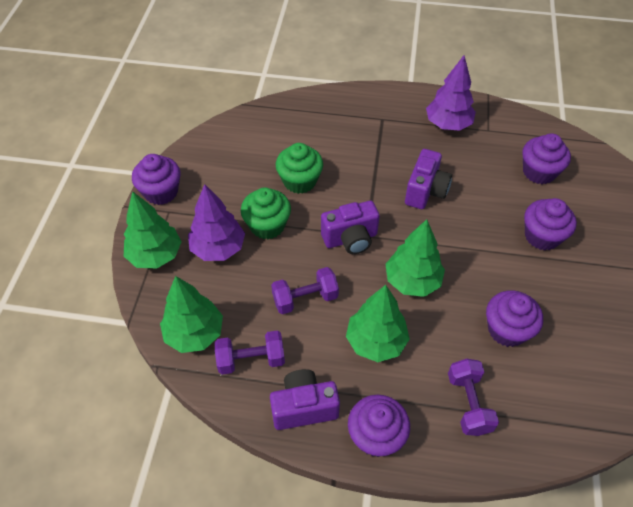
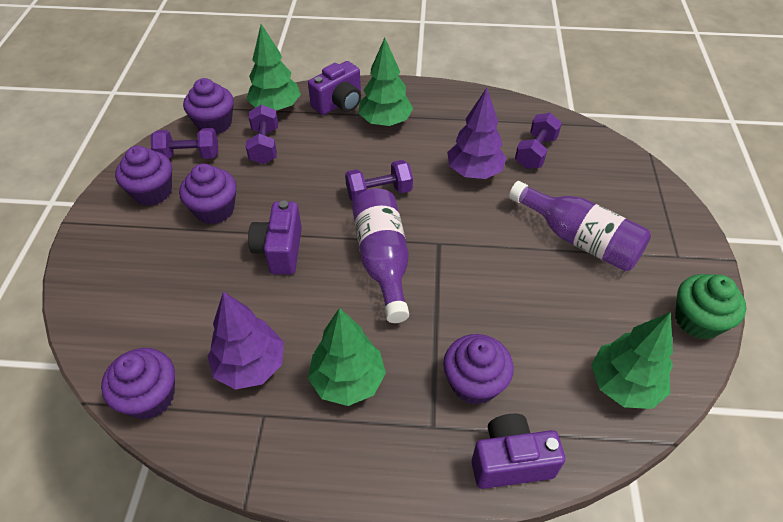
green cupcake: 2 -> 1
purple bottle: 0 -> 2
purple dumbbell: 3 -> 4

